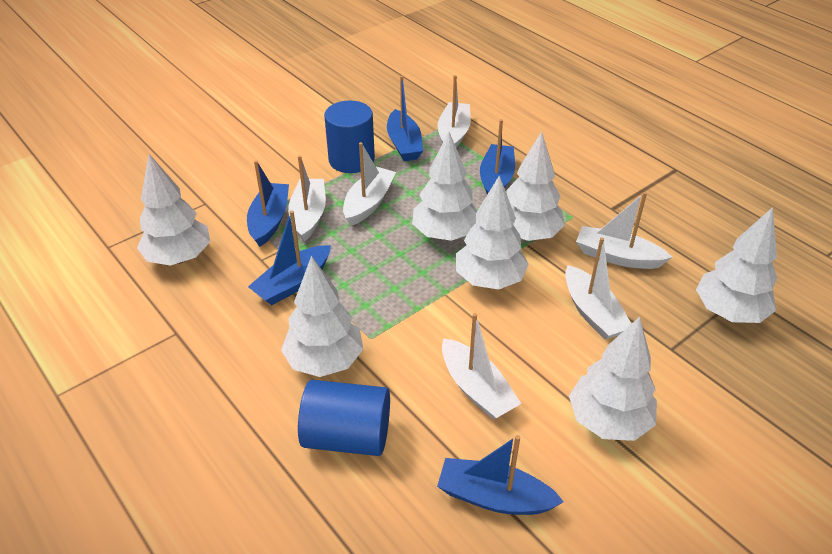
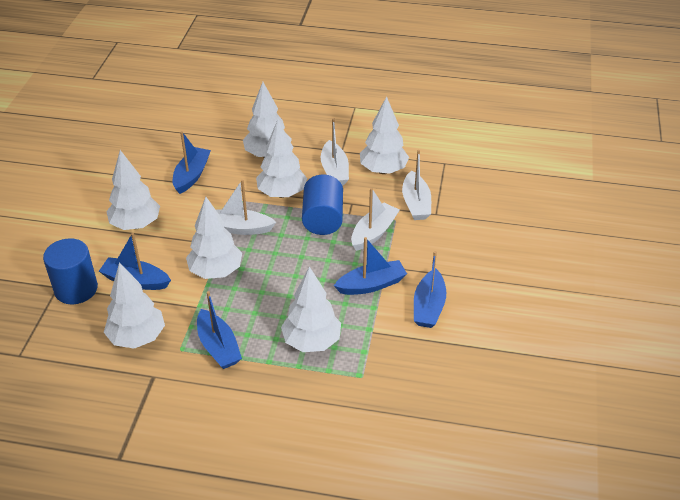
white boat: 6 -> 4

